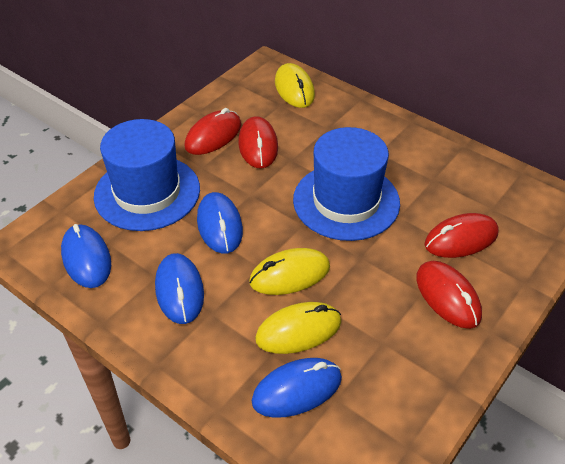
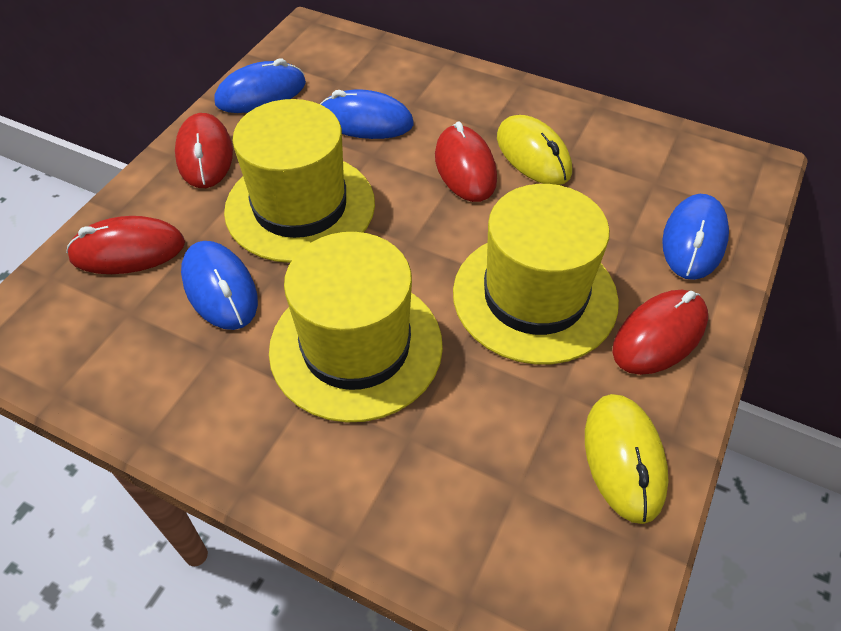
blue hat: 2 -> 0
yellow hat: 0 -> 3
yellow mouse: 3 -> 2

